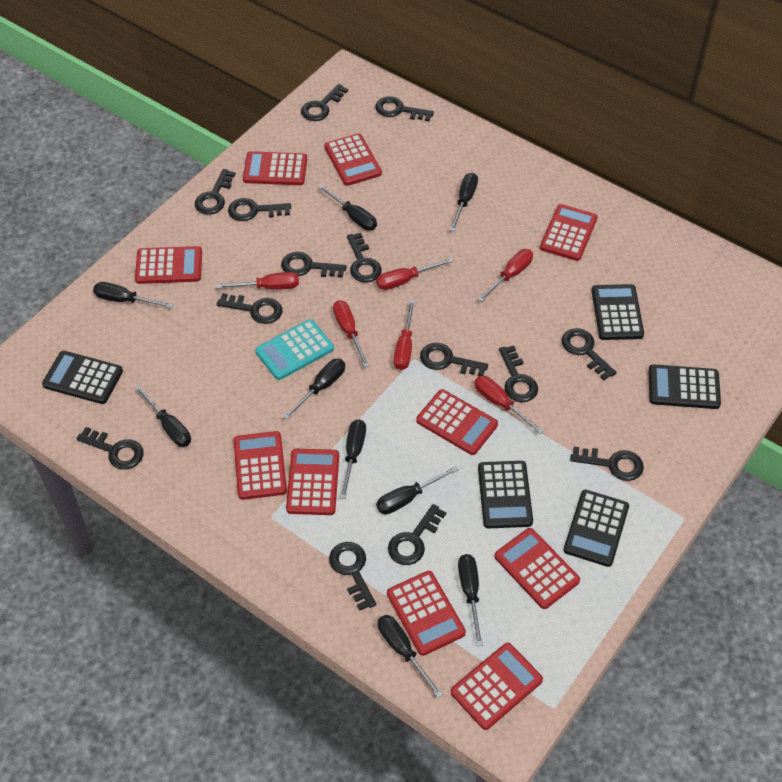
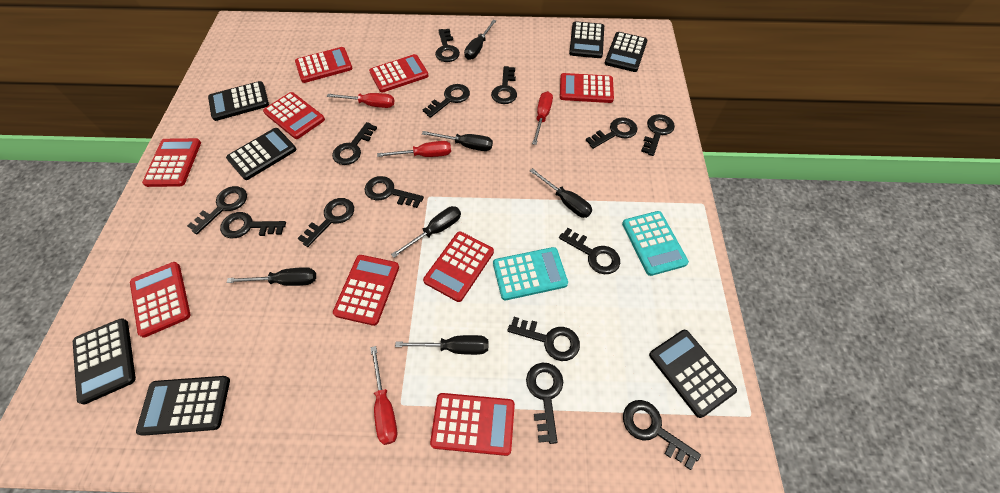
black calculator: 5 -> 7
black screwdriver: 9 -> 6
red calculator: 10 -> 9
red screwdriver: 6 -> 4
turquoise calculator: 1 -> 2

